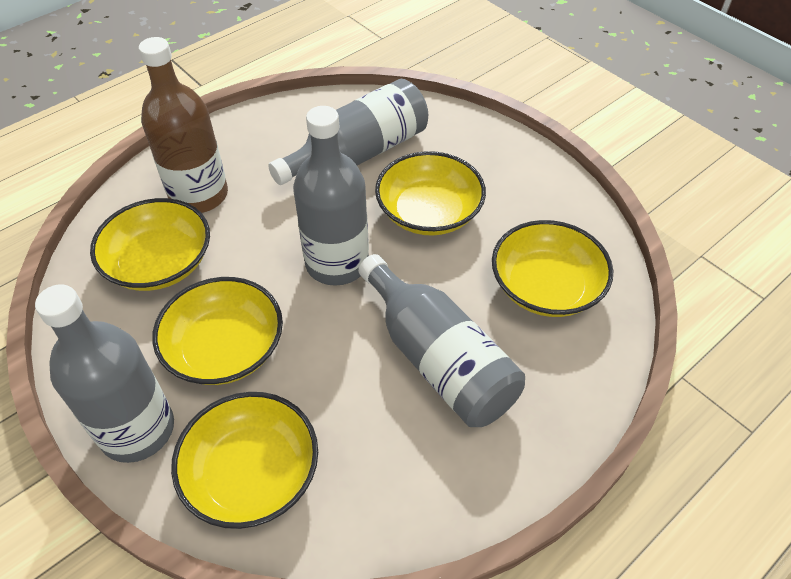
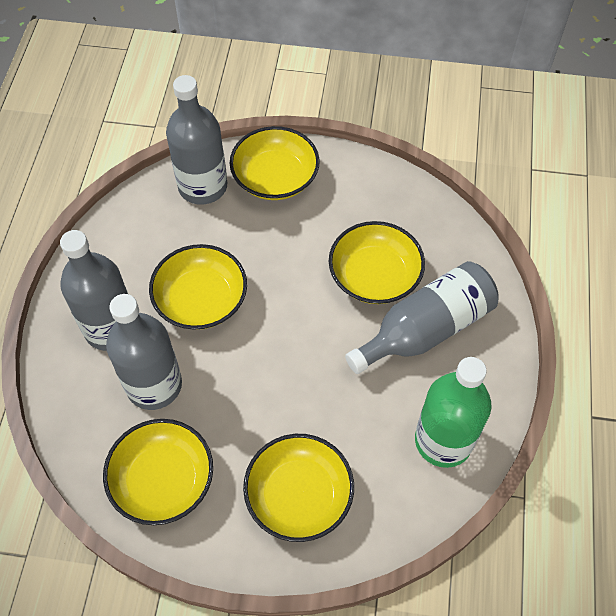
brown bottle: 1 -> 0
green bottle: 0 -> 1

